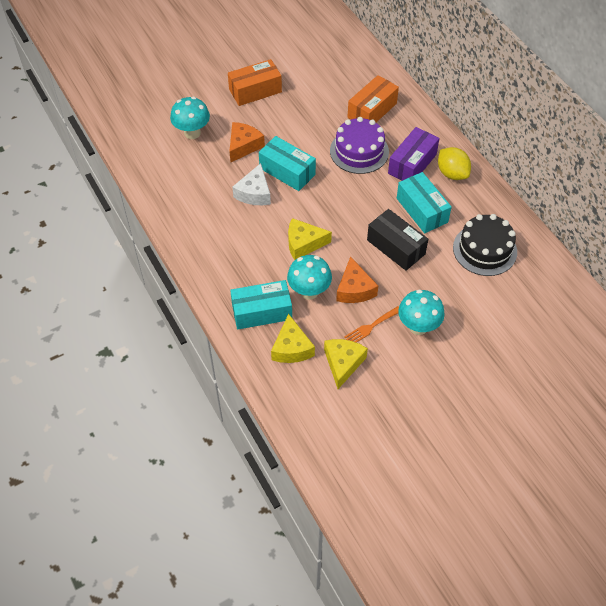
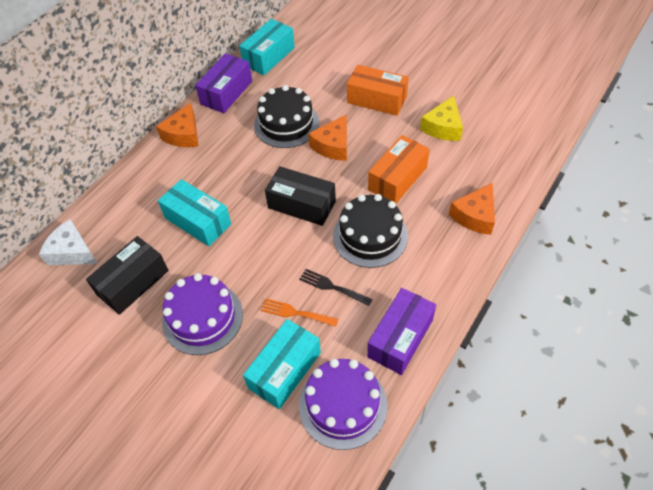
black box: 1 -> 2
black cake: 1 -> 2
black fork: 0 -> 1
orange cheese: 2 -> 3
purple box: 1 -> 2
purple cake: 1 -> 2
turquoise mushroom: 3 -> 0
yellow cheese: 3 -> 1
yellow lemon: 1 -> 0

